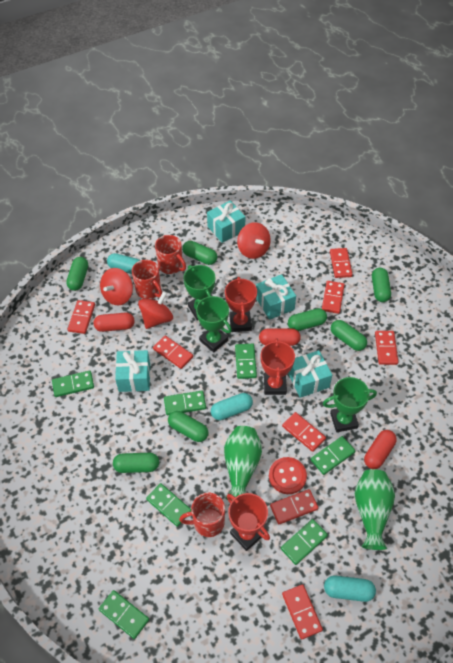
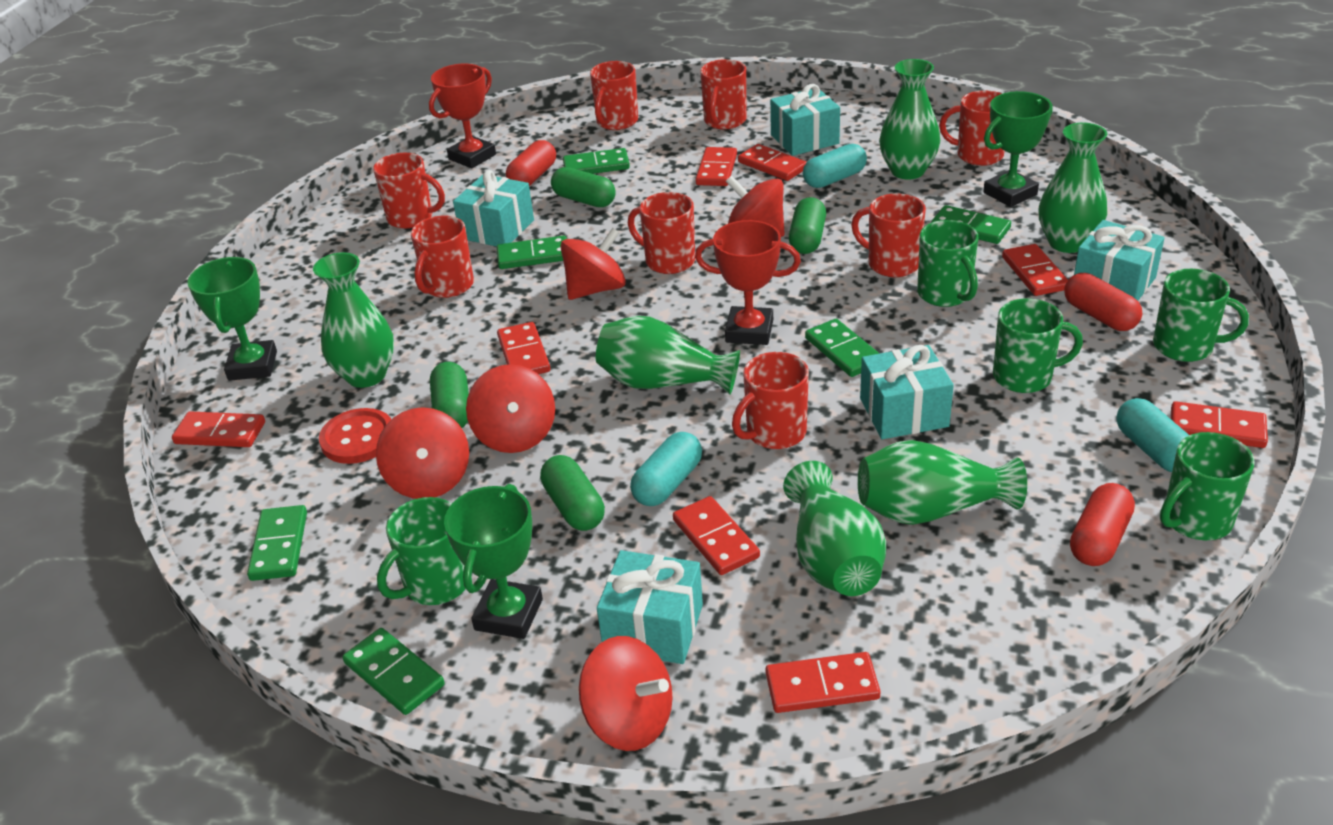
green capsule: 7 -> 4
green domino: 7 -> 6
green mug: 0 -> 5
green vase: 2 -> 6
red mug: 3 -> 8
red spinning top: 3 -> 5
red trophy: 3 -> 2
turquoise gift: 4 -> 5

